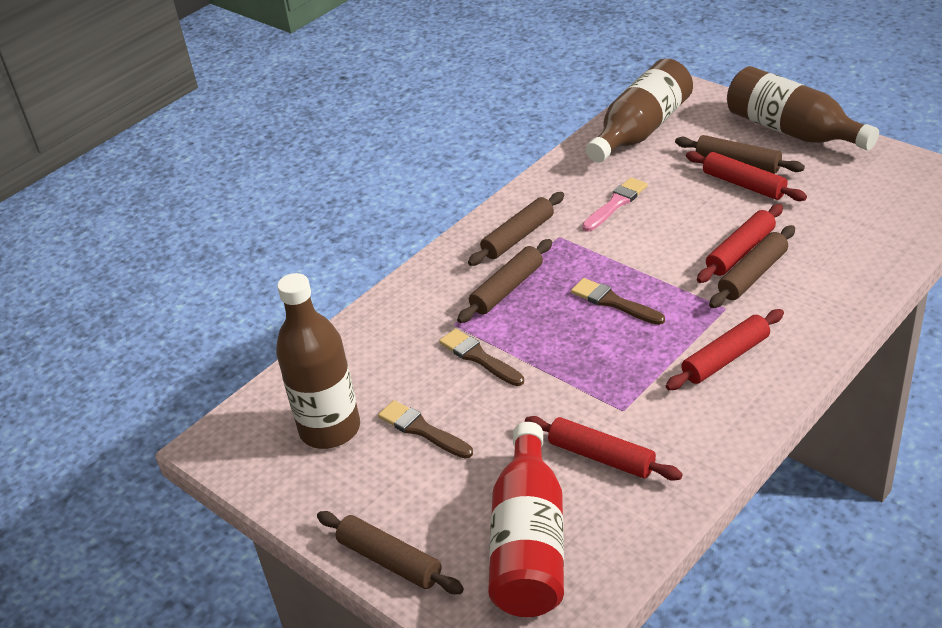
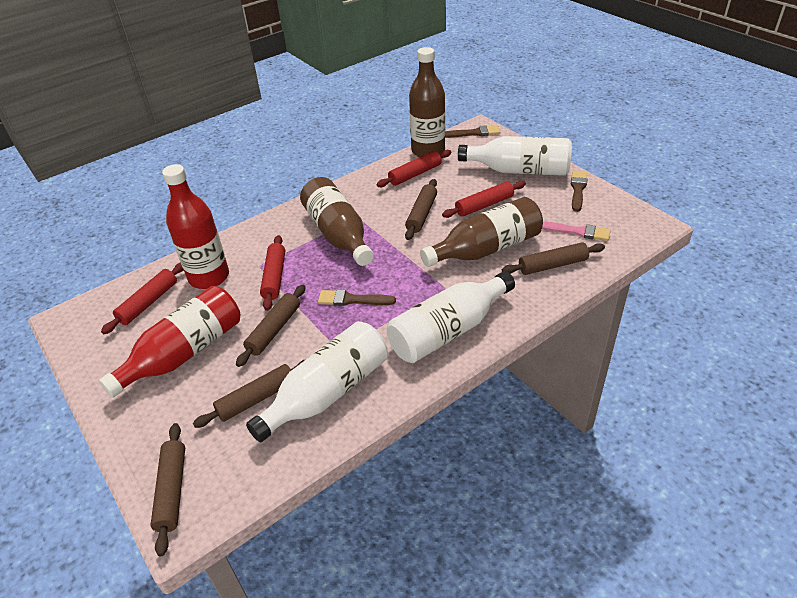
red bottle: 1 -> 2
white bottle: 0 -> 3

